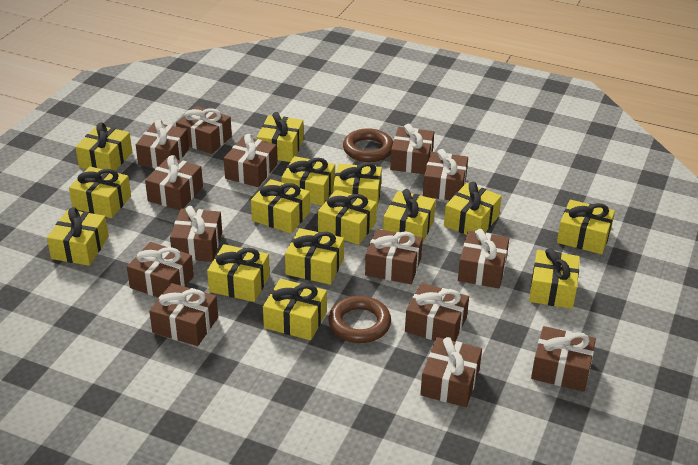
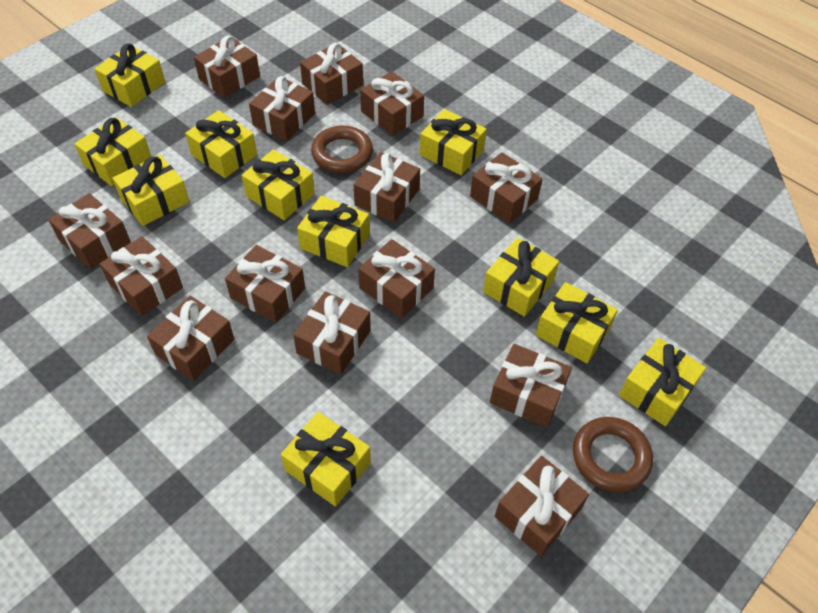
yellow gift: 15 -> 11

